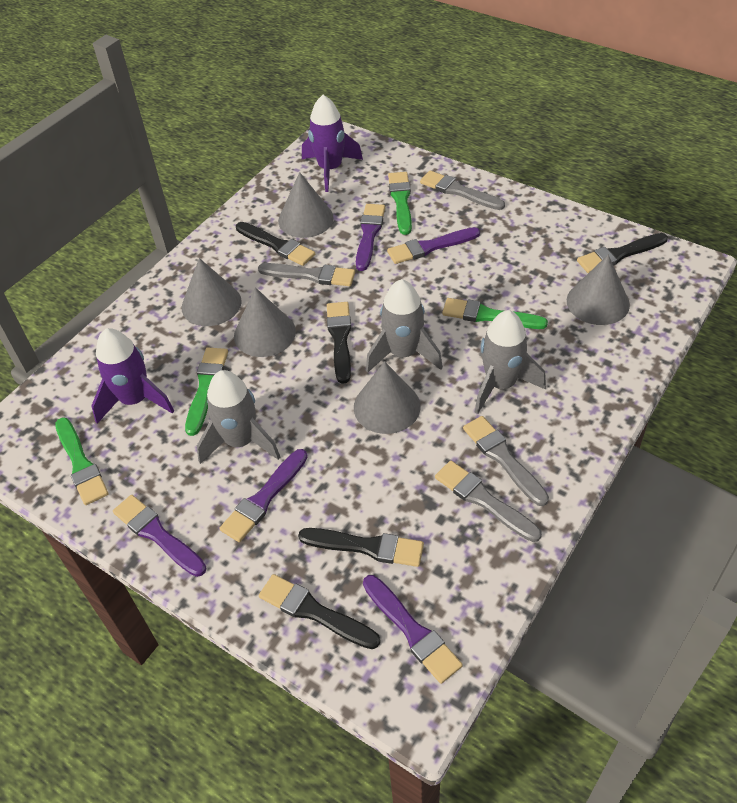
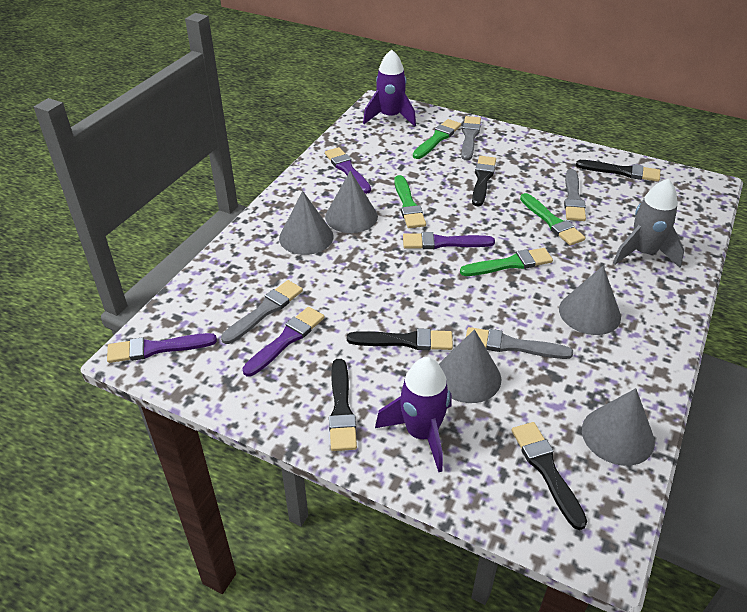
grey rocket: 3 -> 1
purple brush: 5 -> 4

